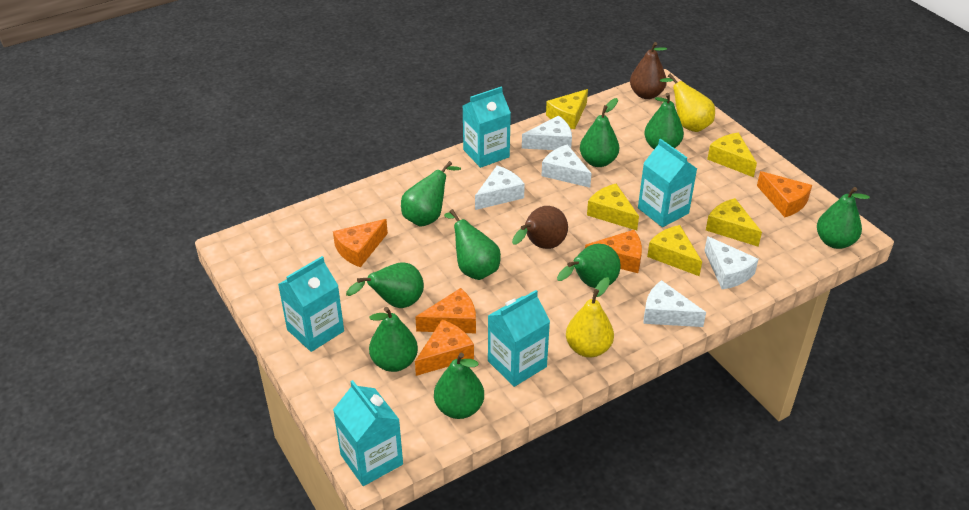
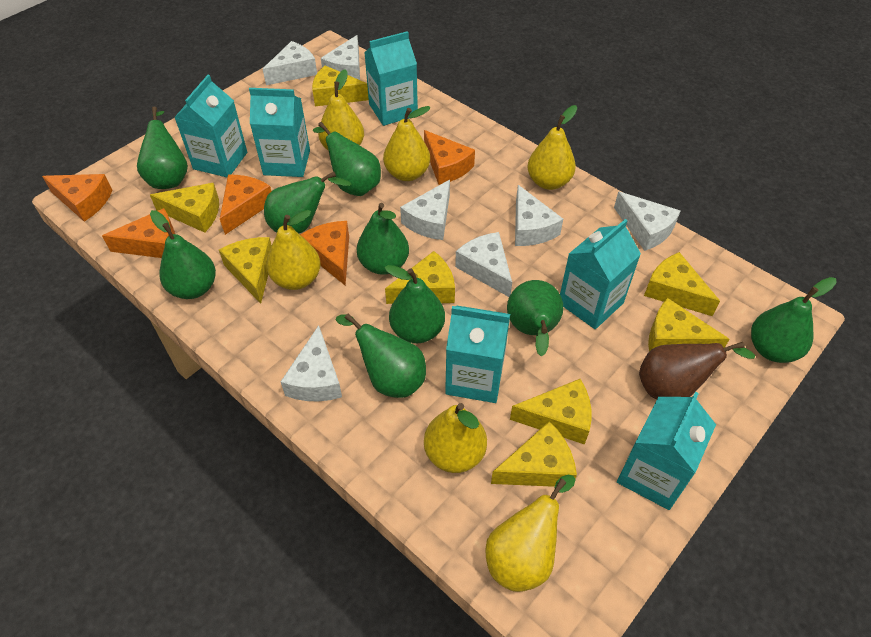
brown pear: 2 -> 1
turquoise carton: 5 -> 6
white cheese: 5 -> 7
yellow cheese: 5 -> 8
yellow pear: 2 -> 6

